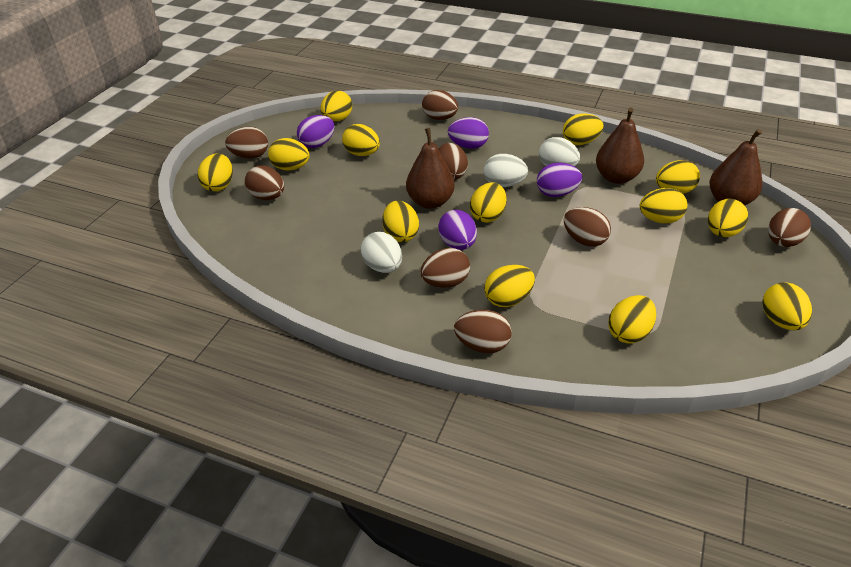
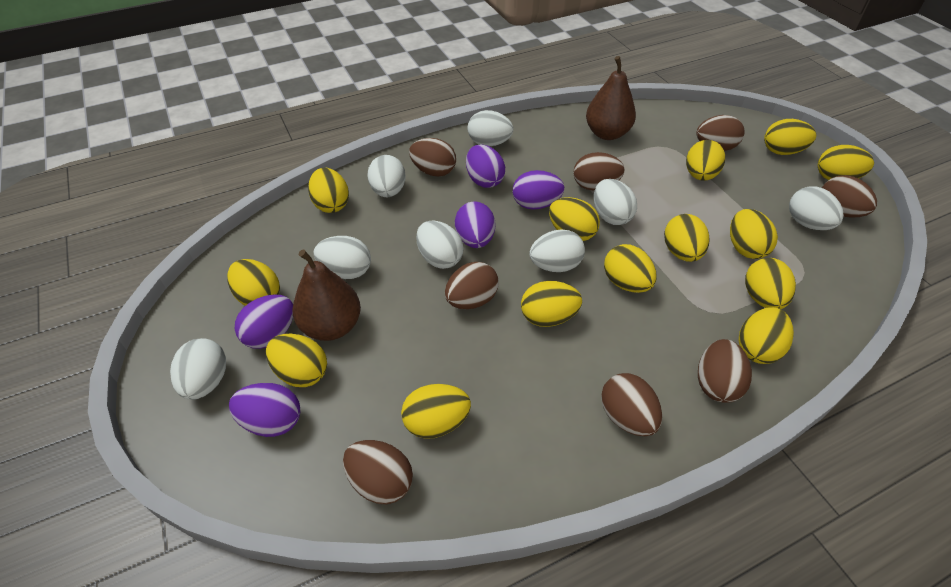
brown pear: 3 -> 2
purple egg: 4 -> 5
white egg: 3 -> 8
yellow egg: 13 -> 14

